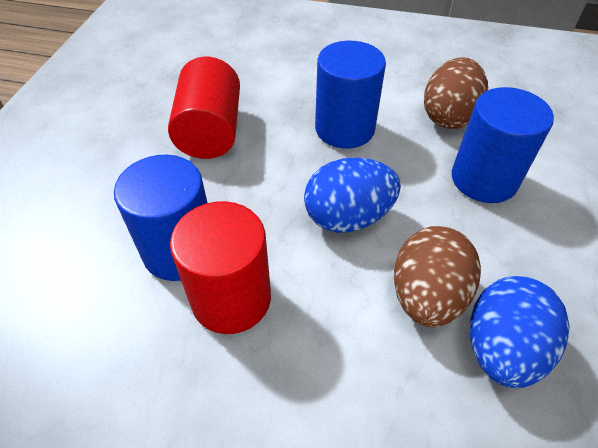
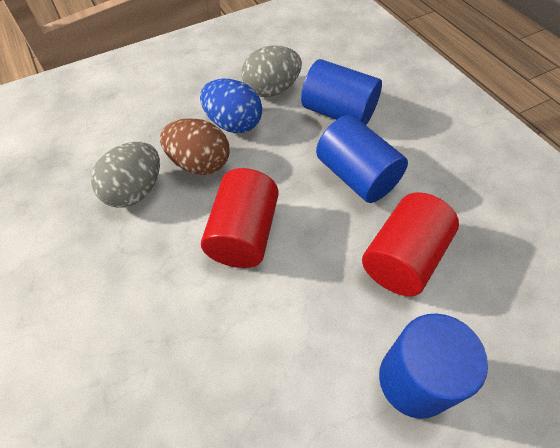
blue egg: 2 -> 1
brown egg: 2 -> 1
grey egg: 0 -> 2

